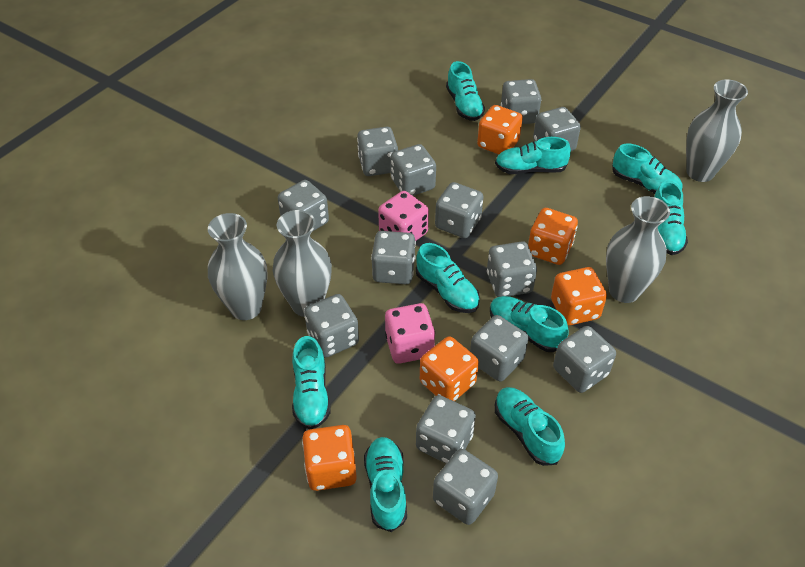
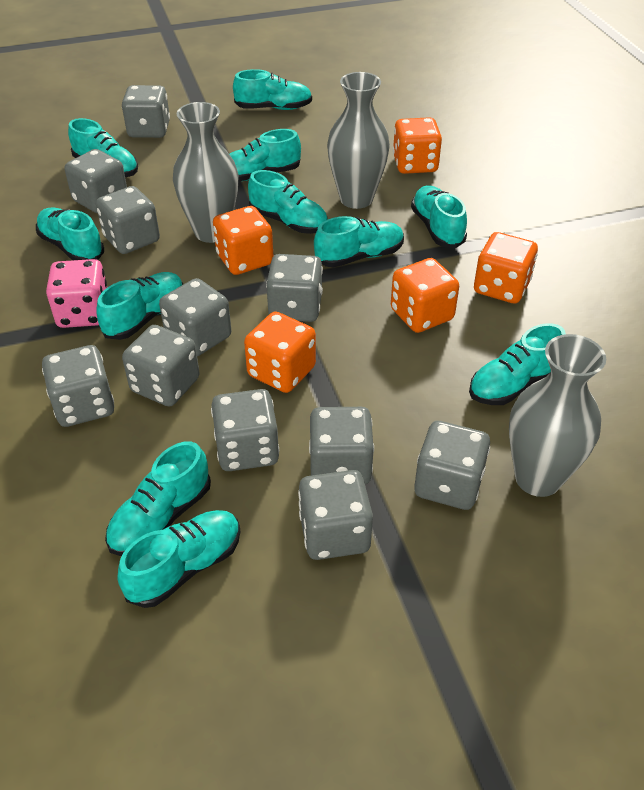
grey dice: 13 -> 11
grey vase: 4 -> 3
pink dice: 2 -> 1
turquoise shoe: 9 -> 11

